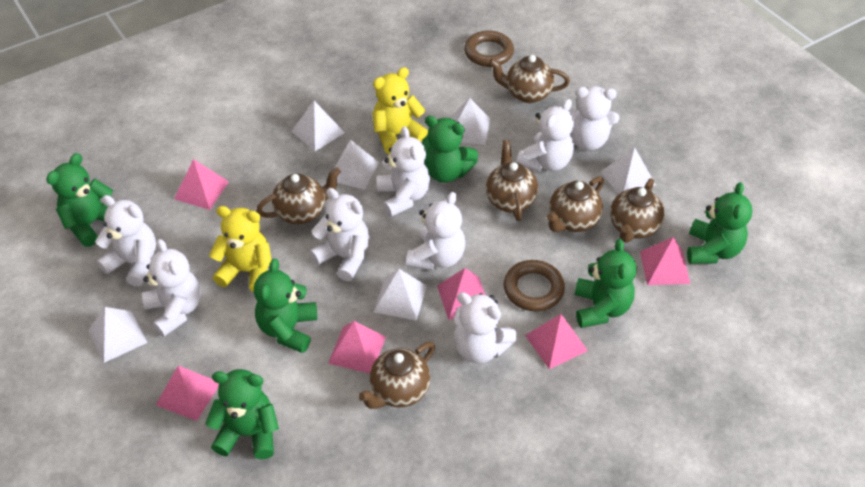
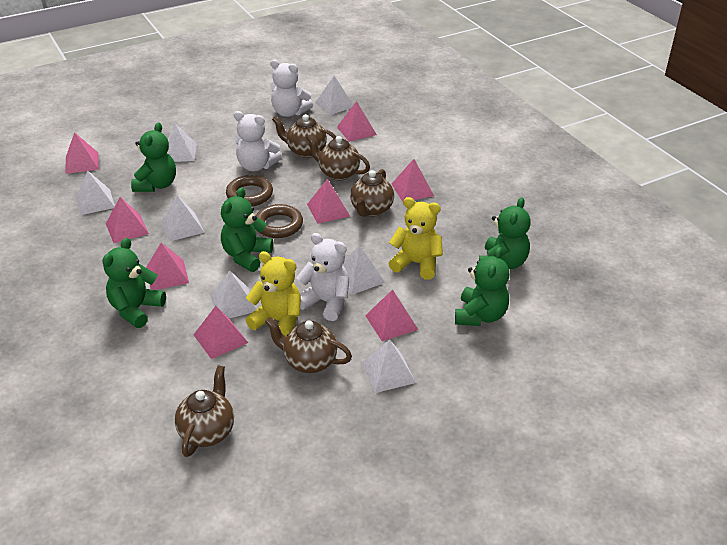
brown teapot: 6 -> 5
green teddy bear: 6 -> 5
pink pyramid: 6 -> 8
white pyramid: 6 -> 7
white teddy bear: 8 -> 3

